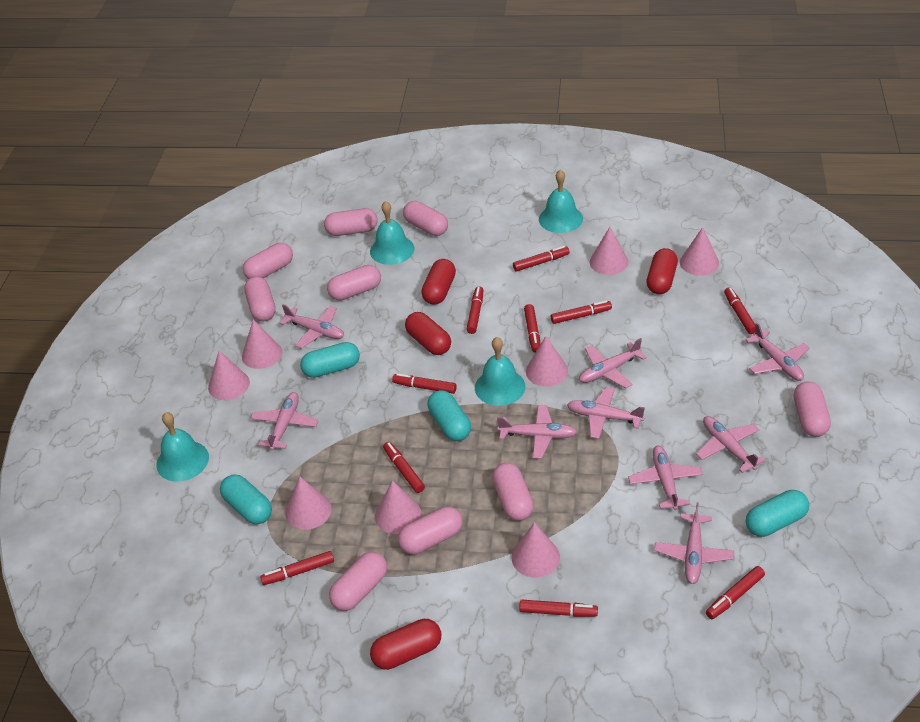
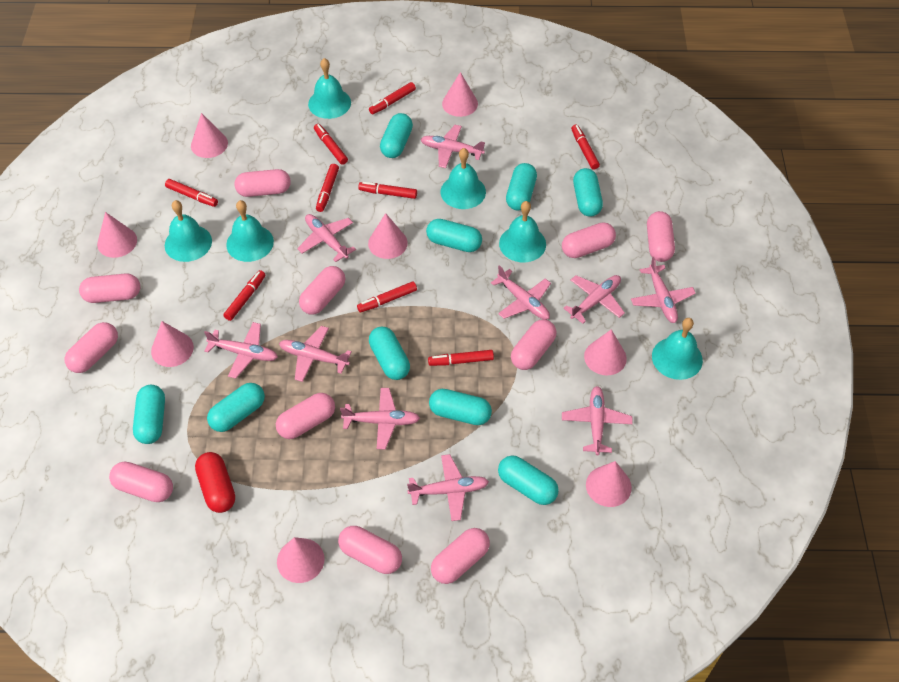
pink capsule: 9 -> 11
pink plane: 9 -> 10
red capsule: 4 -> 1
red marker: 10 -> 9
turquoise bell: 4 -> 6
turquoise capsule: 4 -> 9

